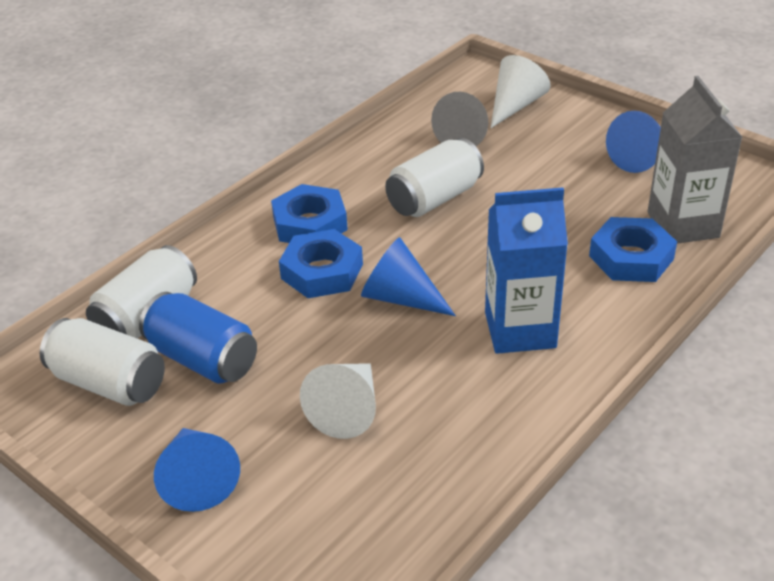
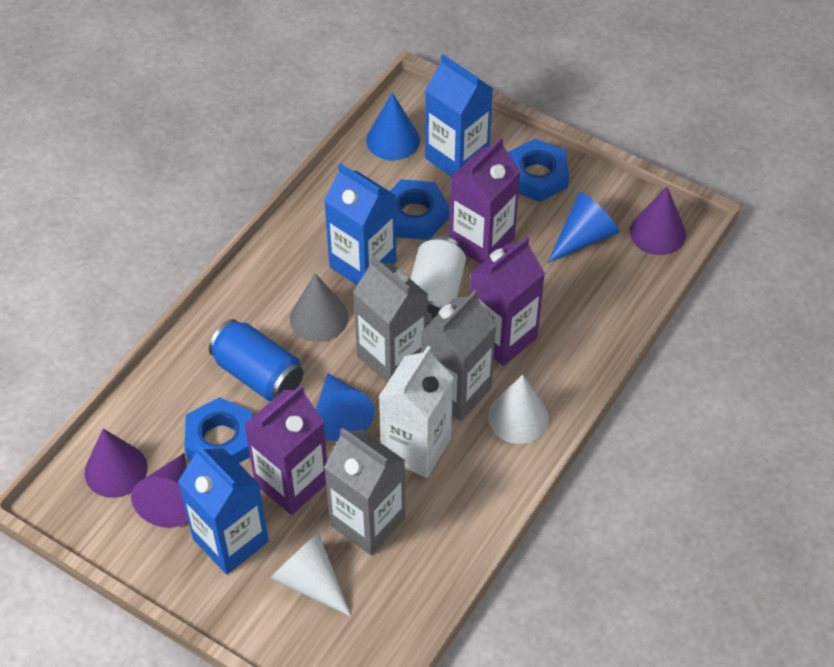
blue carton: 1 -> 3
grey carton: 1 -> 3
purple carton: 0 -> 3
purple cone: 0 -> 3
white can: 3 -> 1
white carton: 0 -> 1

